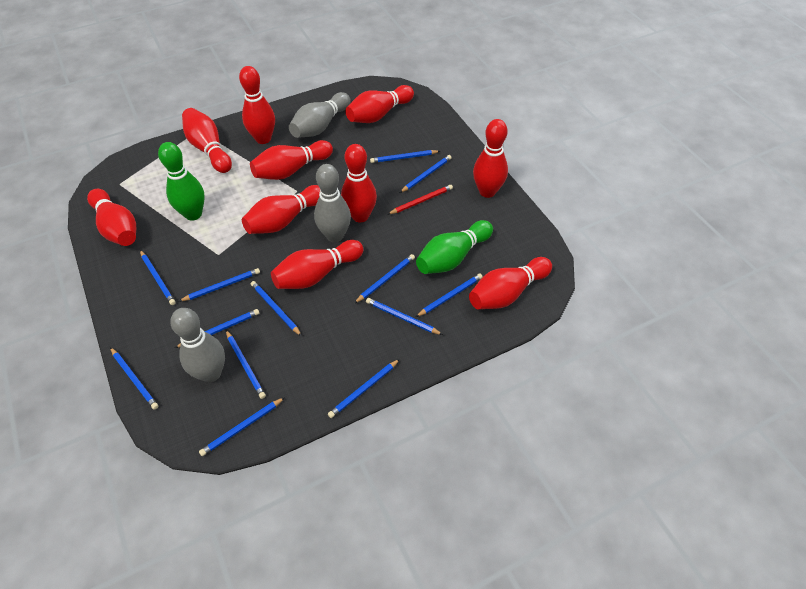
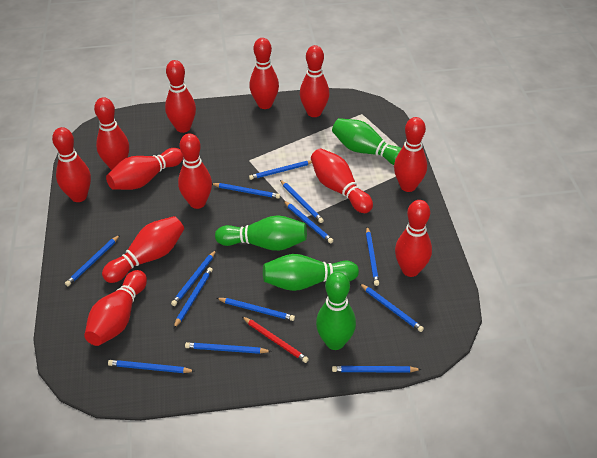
green bowling pin: 2 -> 4
grey bowling pin: 3 -> 0
red bowling pin: 10 -> 12

